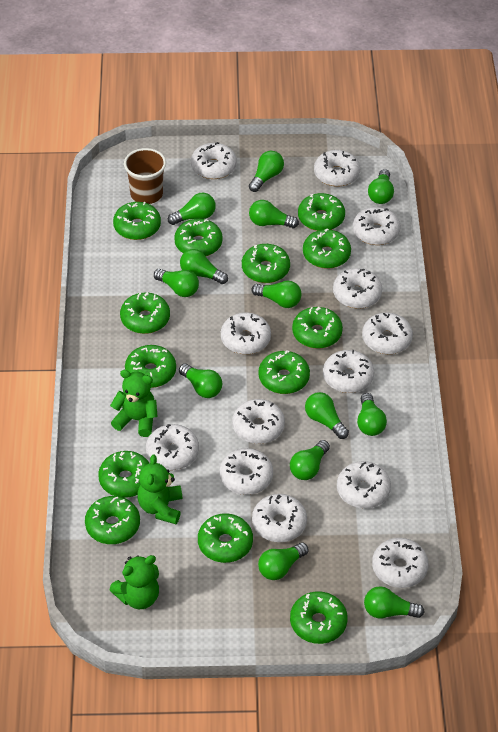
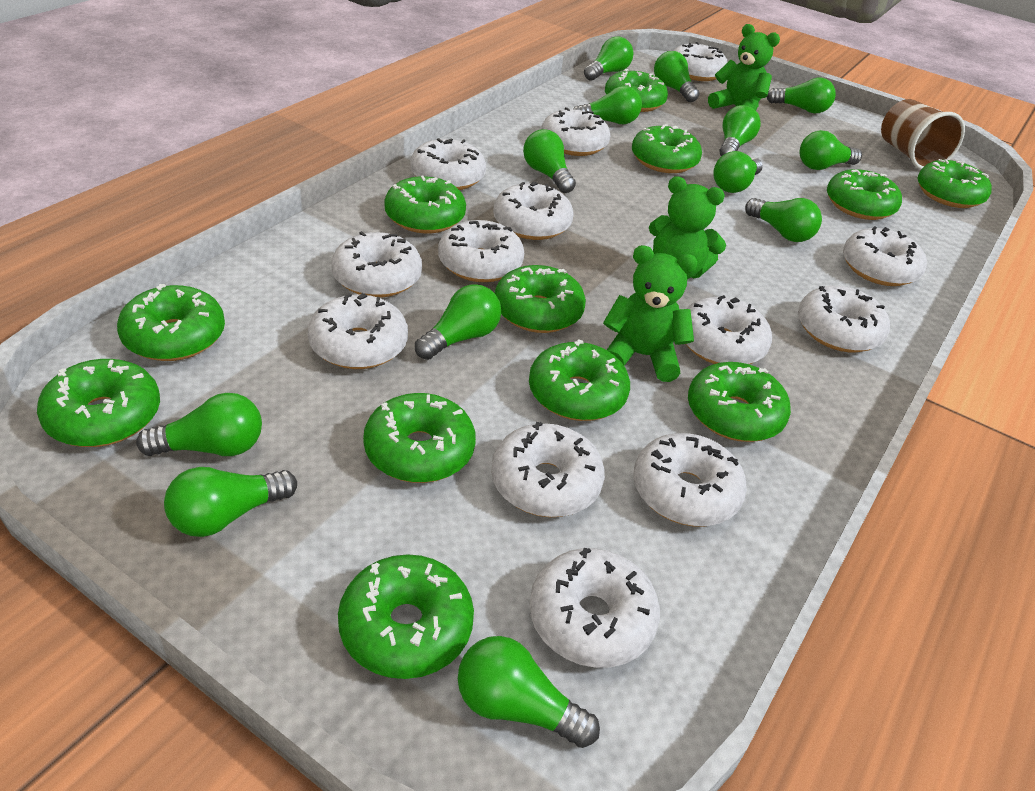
green donut: 13 -> 12

